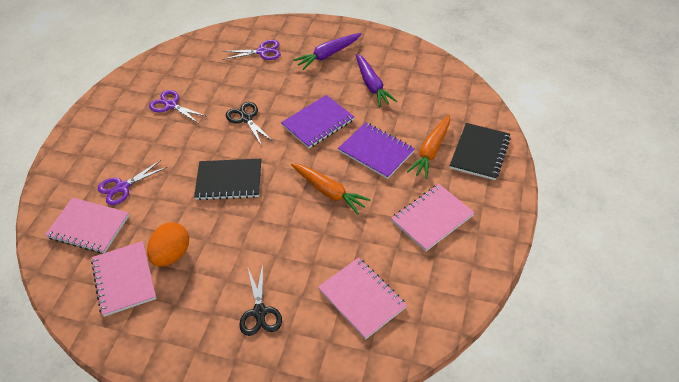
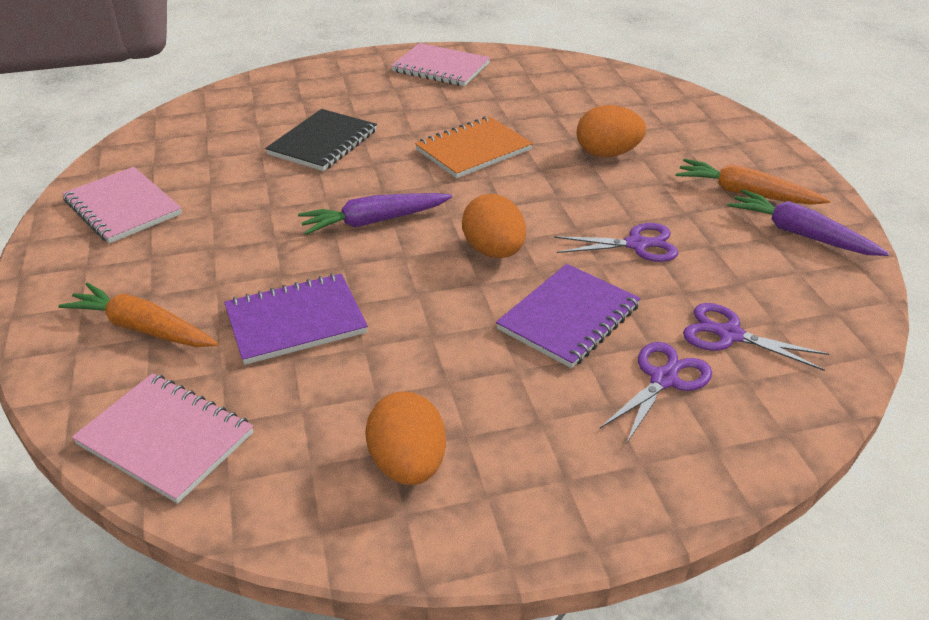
black notebook: 2 -> 1
black scissors: 2 -> 0
orange egg: 1 -> 3
orange notebook: 0 -> 1
pink notebook: 4 -> 3

